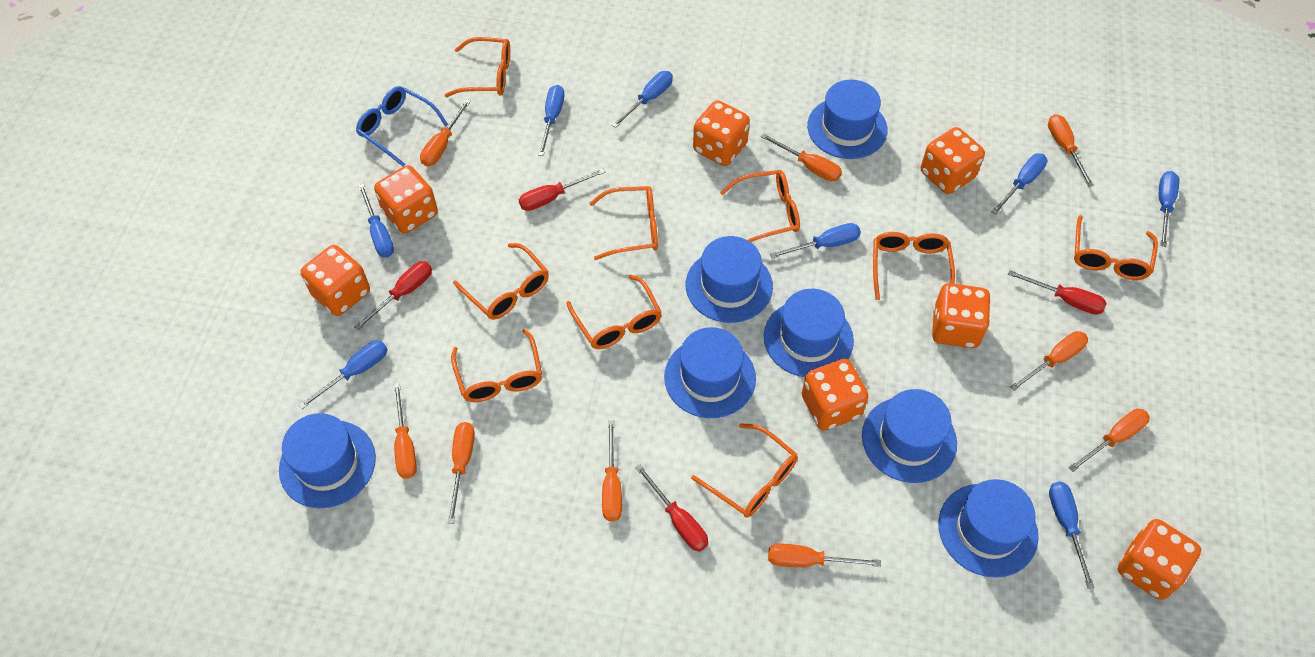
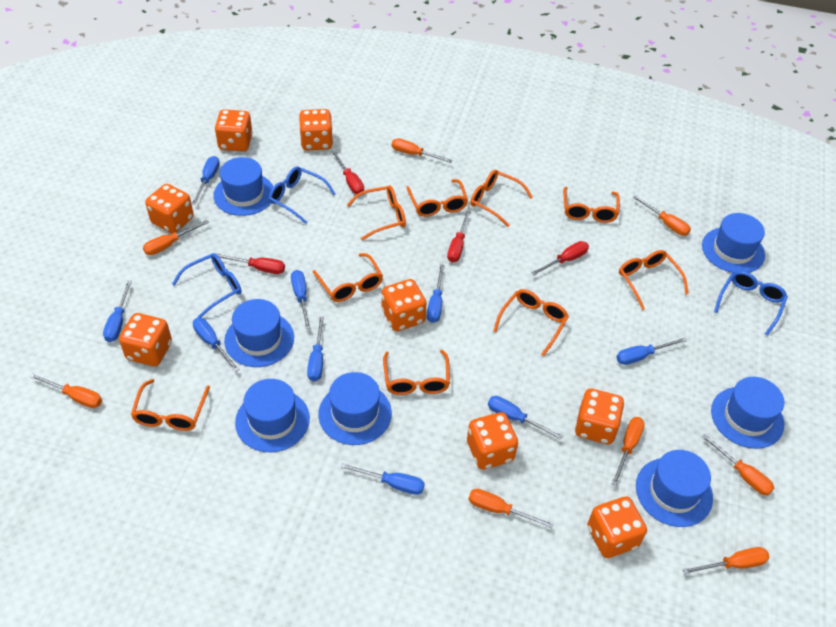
blue glasses: 1 -> 3
blue screwdriver: 8 -> 9
orange dice: 7 -> 8
orange screwdriver: 9 -> 8

